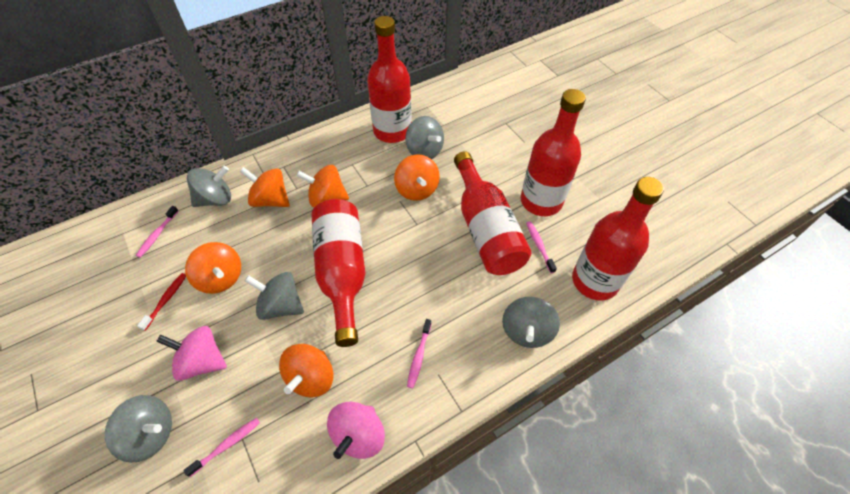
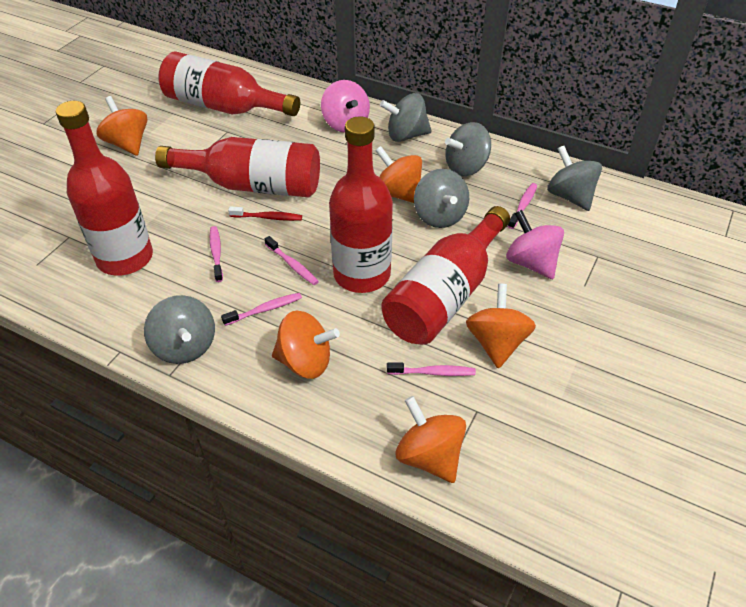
pink toothbrush: 4 -> 5

